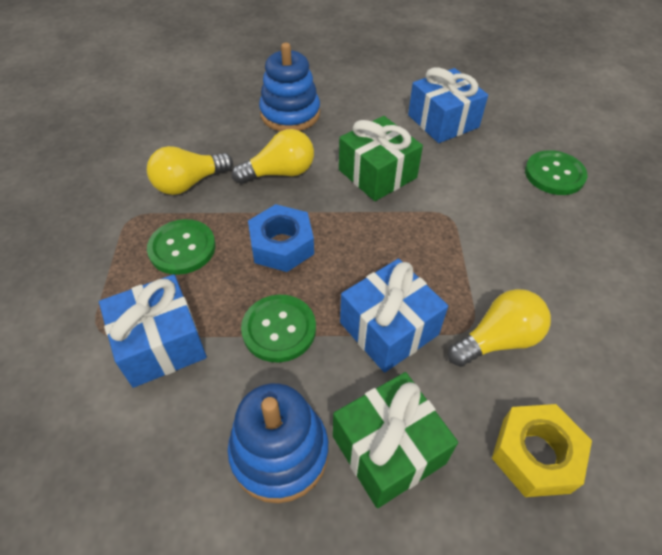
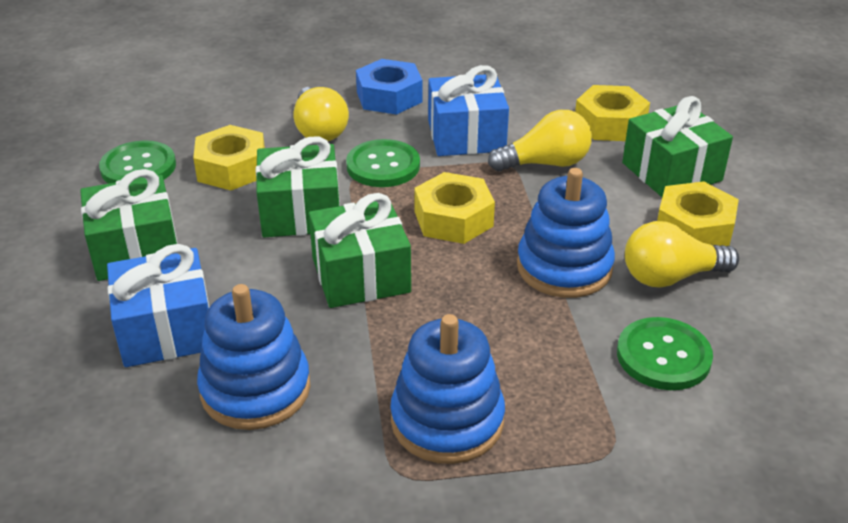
blue gift: 3 -> 2
blue stacking toy: 2 -> 3
green gift: 2 -> 4
yellow nut: 1 -> 4

